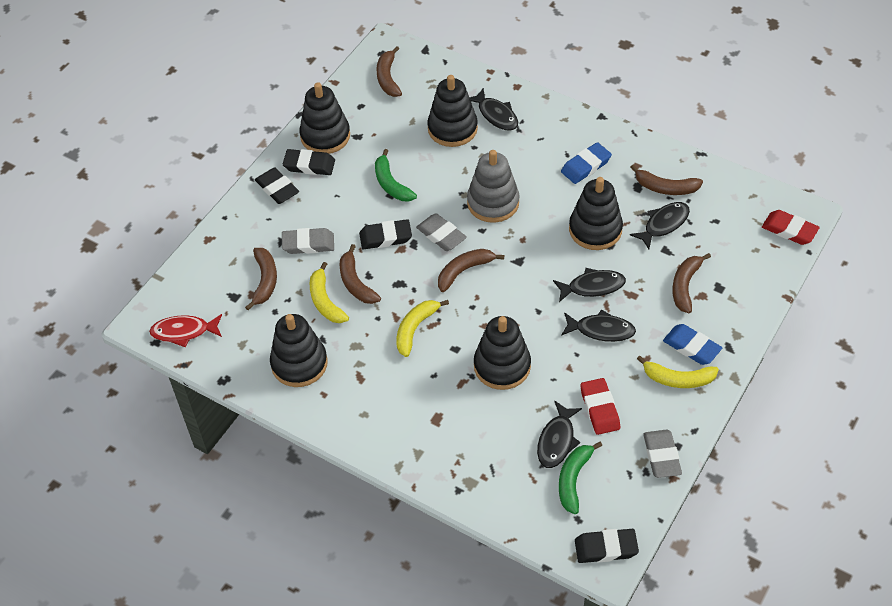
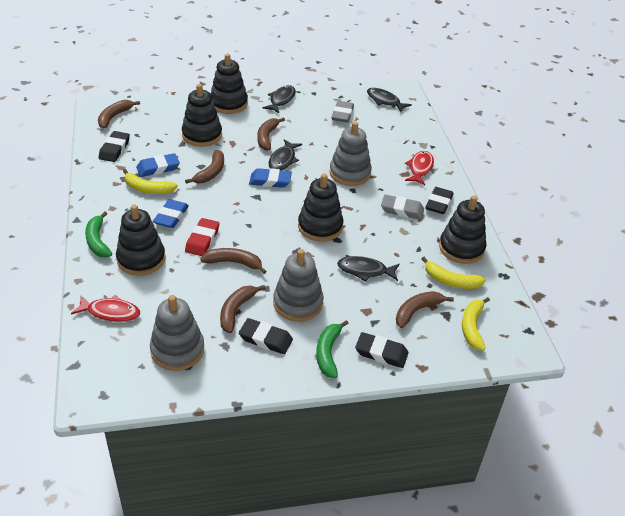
black fish: 5 -> 4
blue eraser: 2 -> 3
grey eraser: 3 -> 2
grey stacking toy: 1 -> 3
red eraser: 2 -> 1
red fish: 1 -> 2

